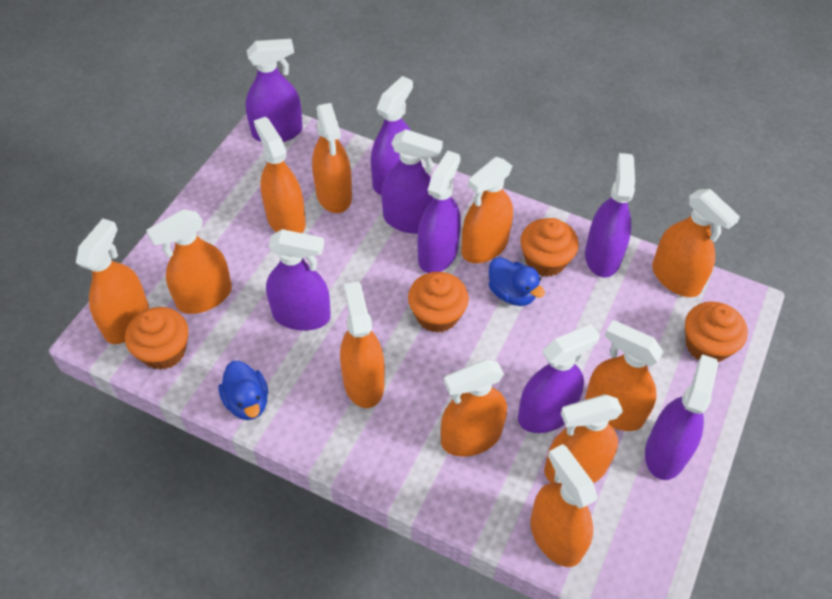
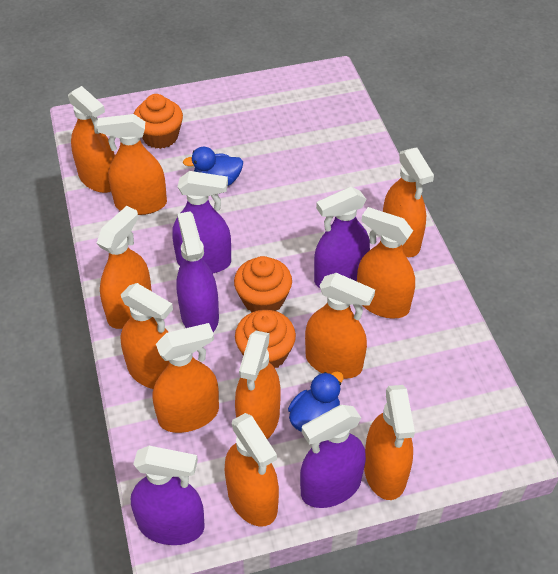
orange cupcake: 4 -> 3
purple spray bottle: 8 -> 5

